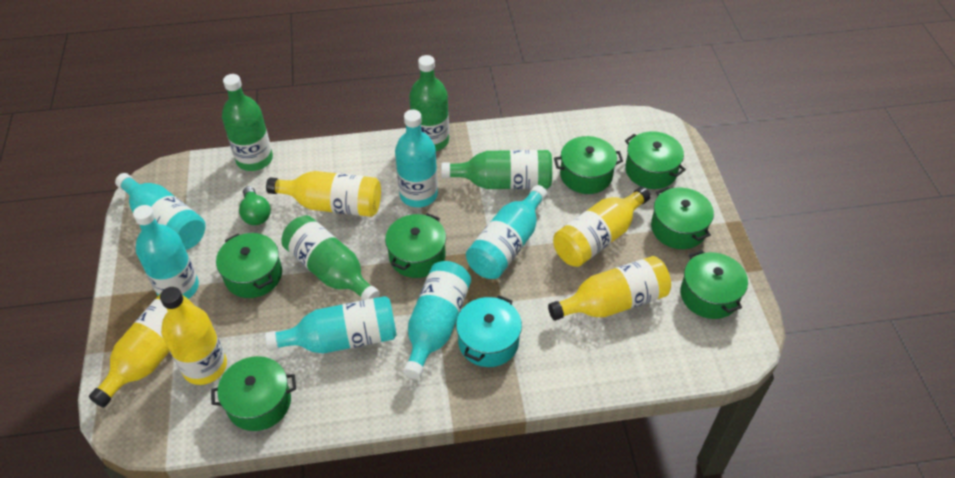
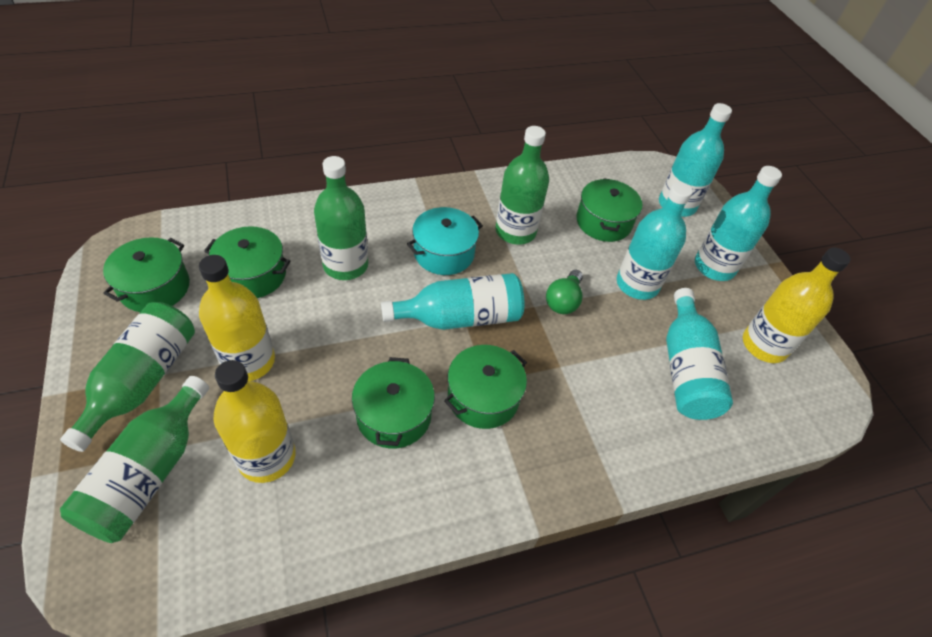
green pot: 7 -> 5
turquoise bottle: 6 -> 5
yellow bottle: 5 -> 3

